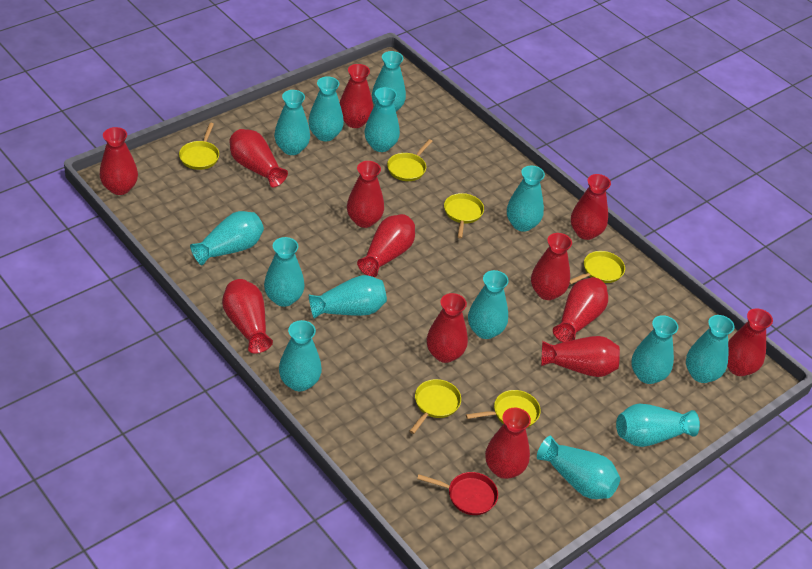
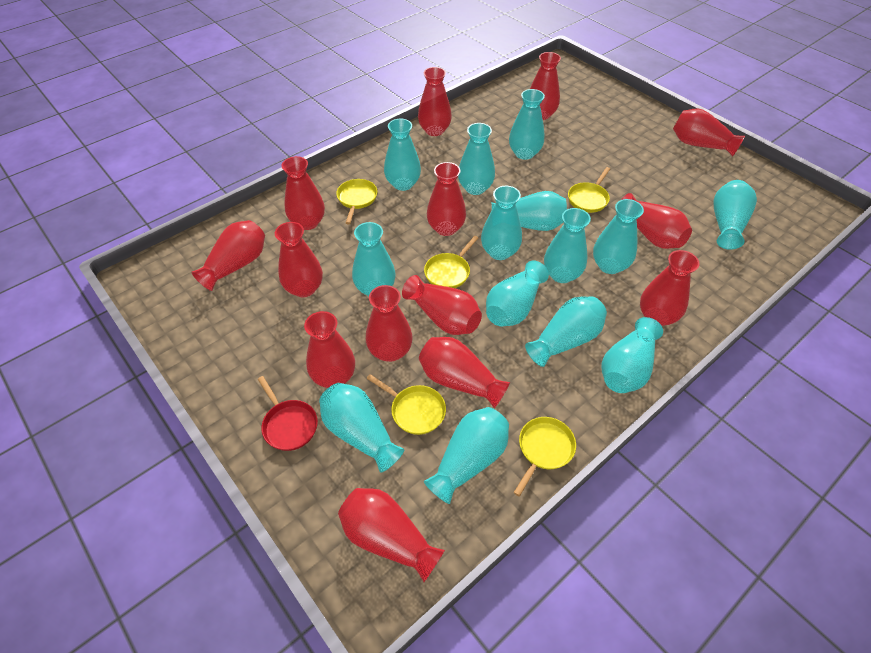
red vase: 13 -> 14
yellow pan: 6 -> 5

